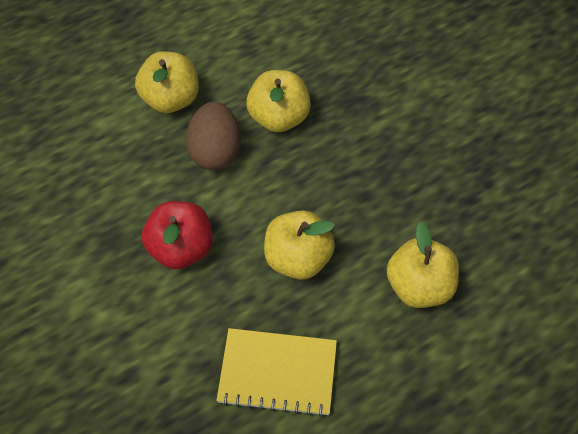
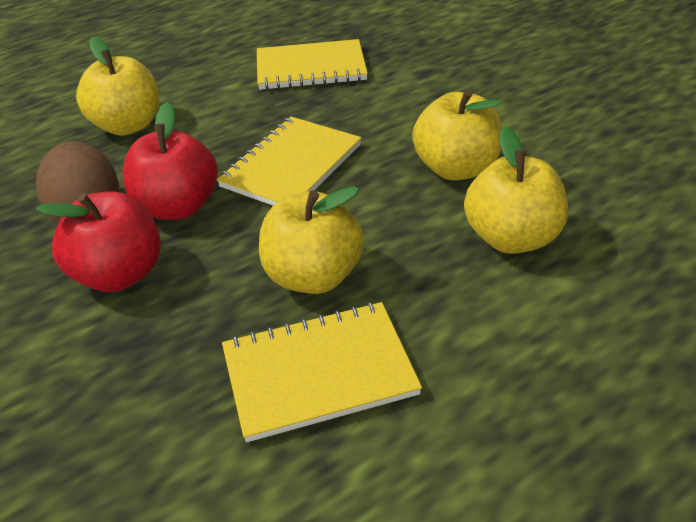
red apple: 1 -> 2
yellow notebook: 1 -> 3

